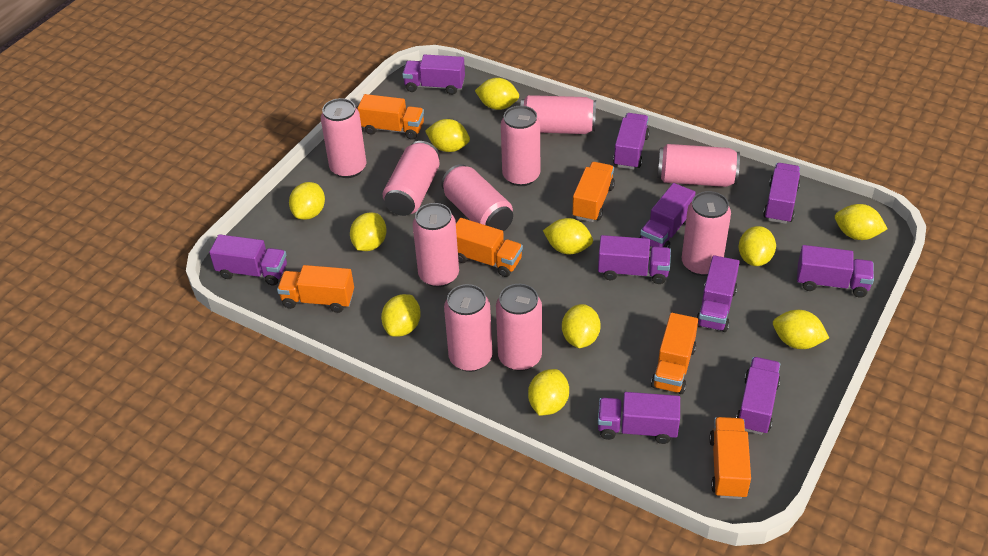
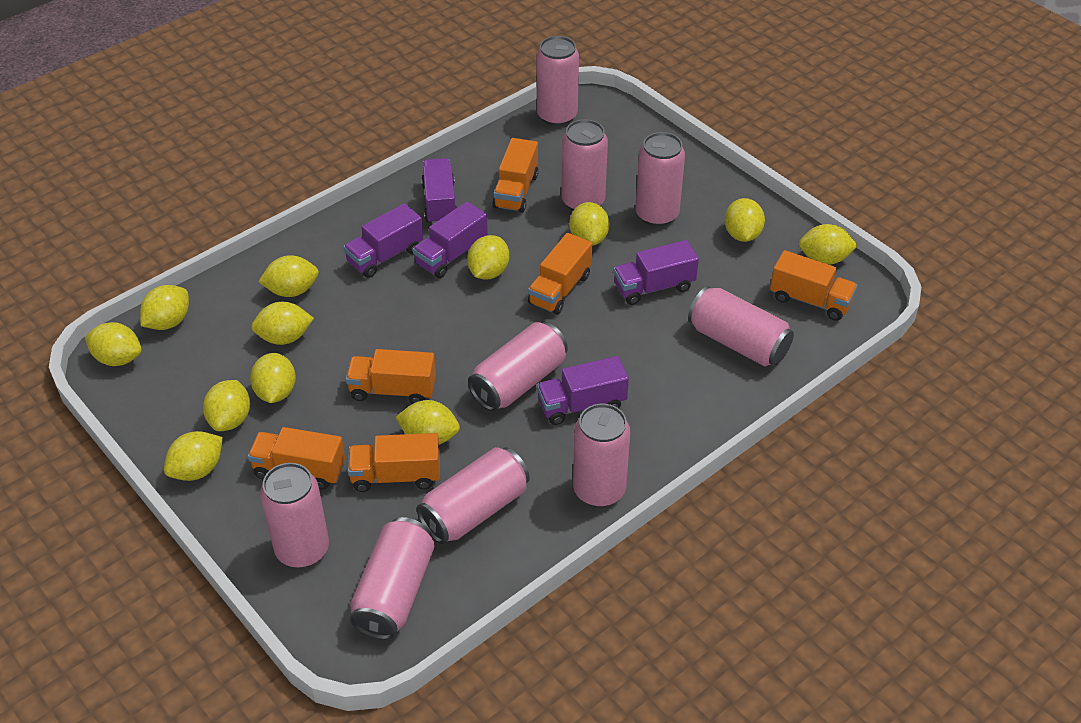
pink can: 10 -> 9
purple truck: 10 -> 5
yellow lemon: 11 -> 12

